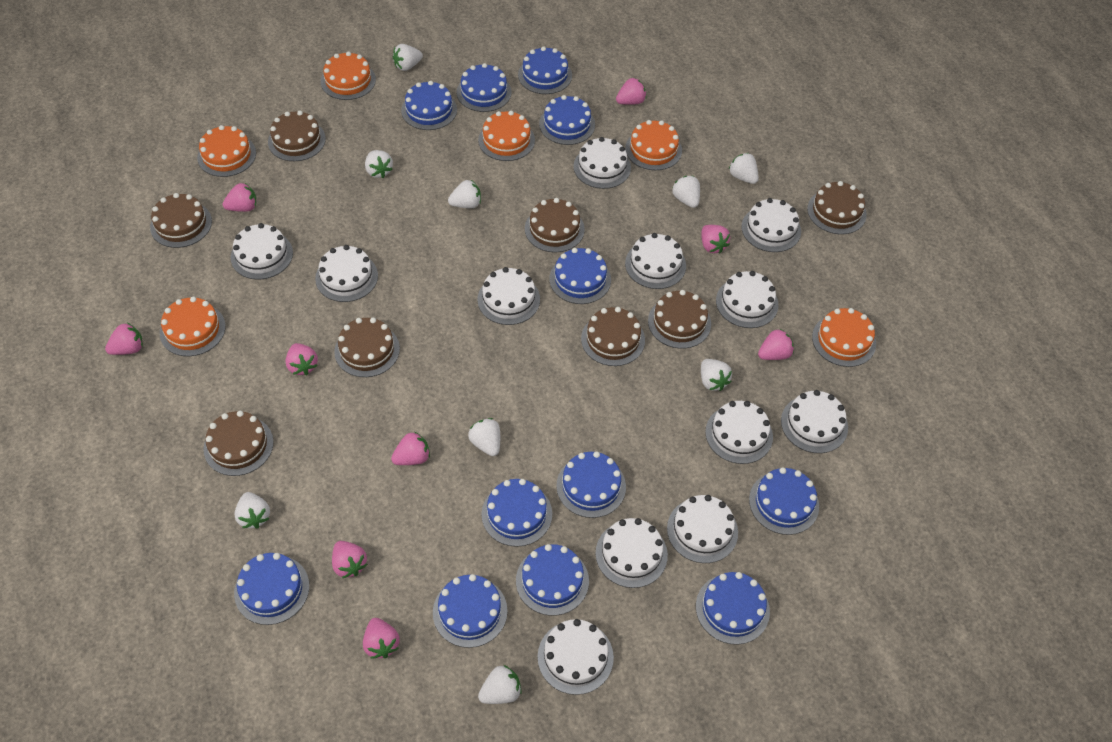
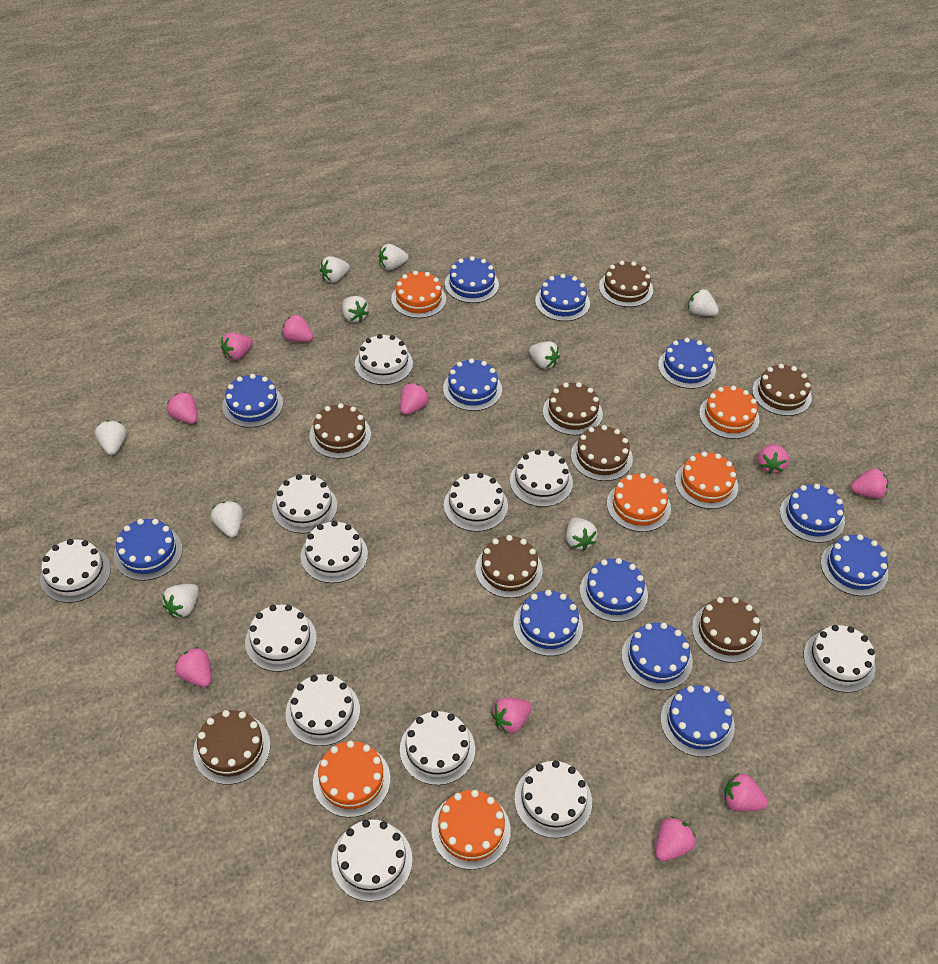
pink strawberry: 9 -> 10

